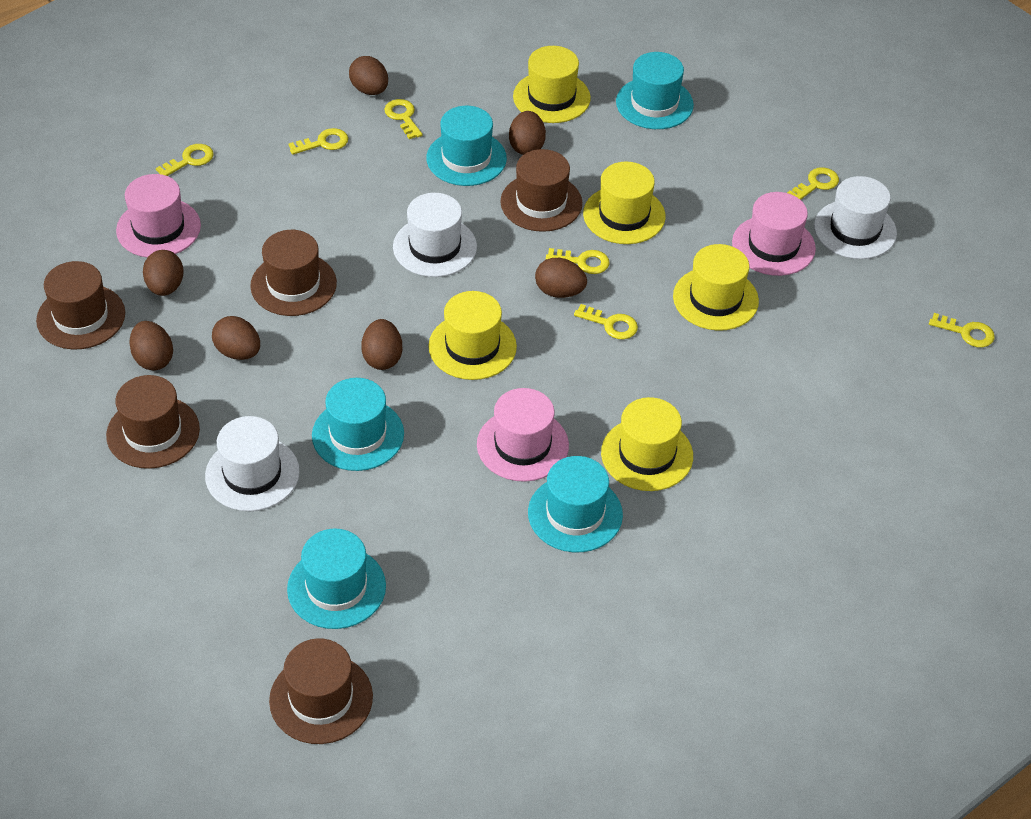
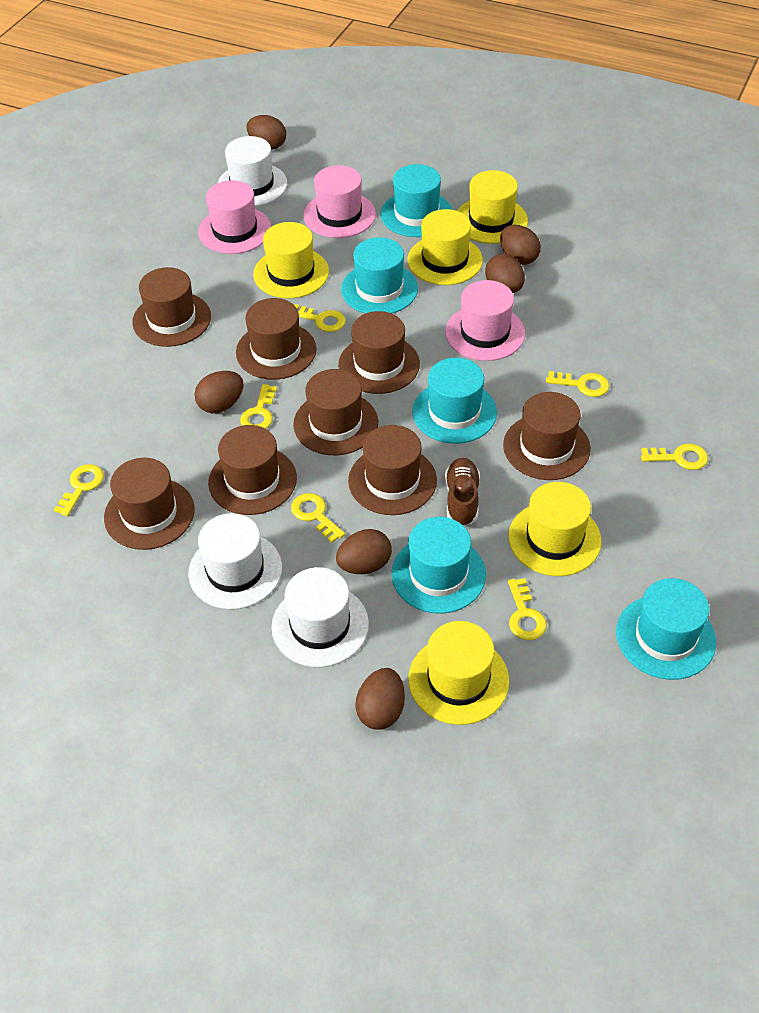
brown egg: 7 -> 6
brown hat: 5 -> 8
brown shoe: 0 -> 1

